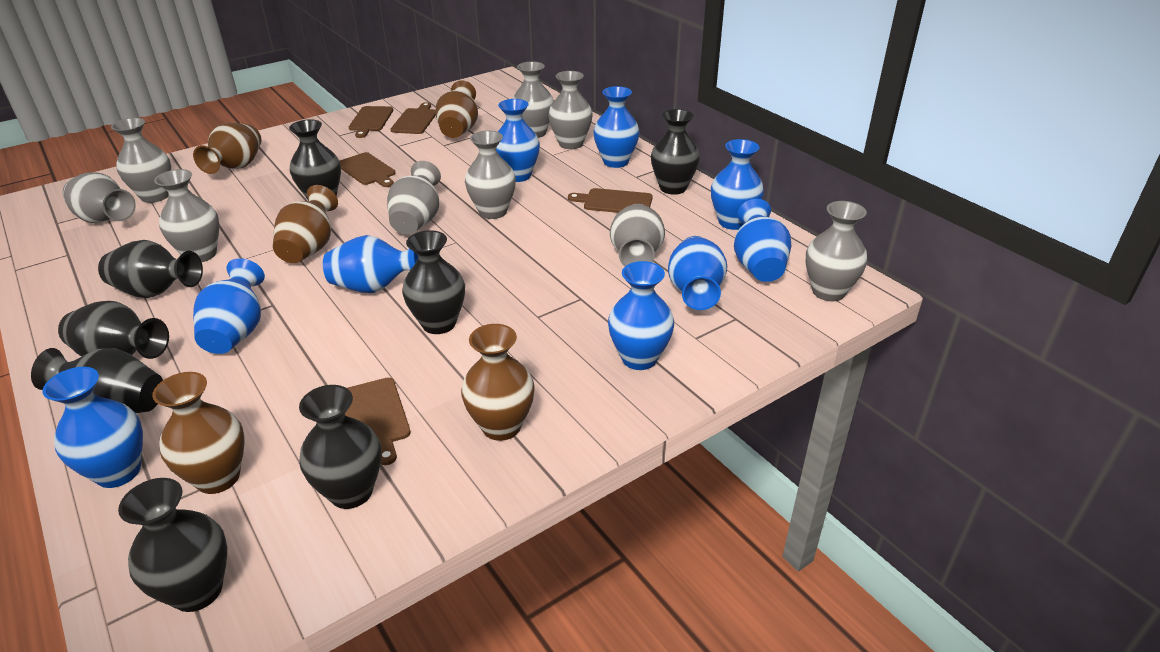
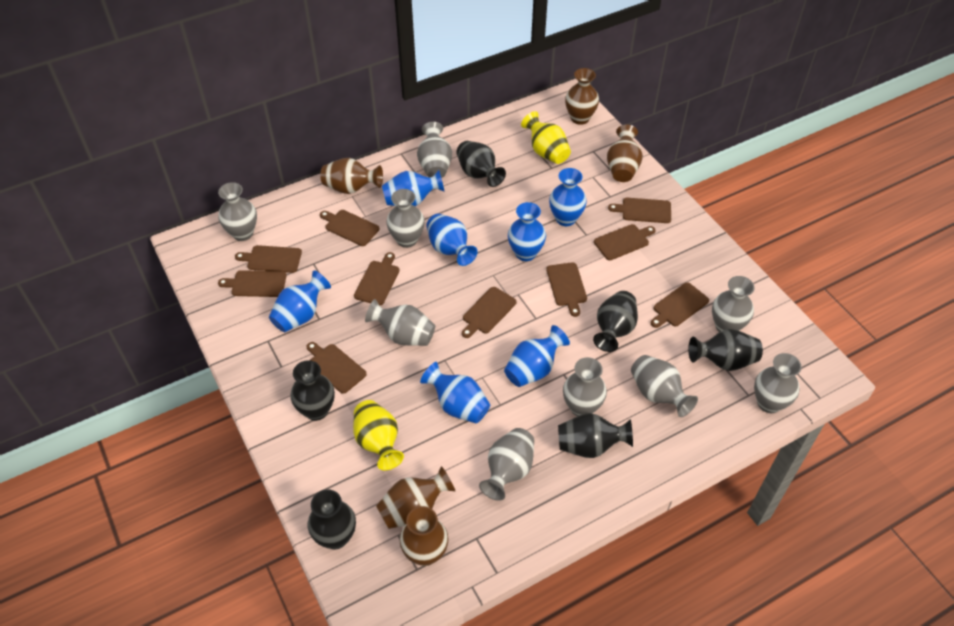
black vase: 8 -> 6
blue vase: 9 -> 7
brown cutting board: 5 -> 10
yellow vase: 0 -> 2

